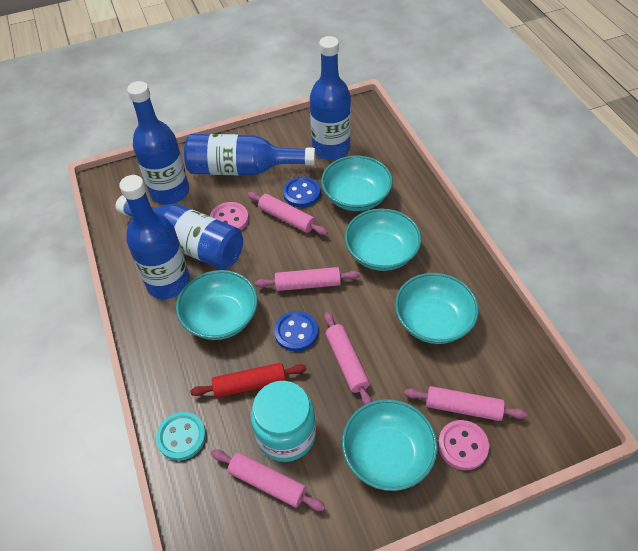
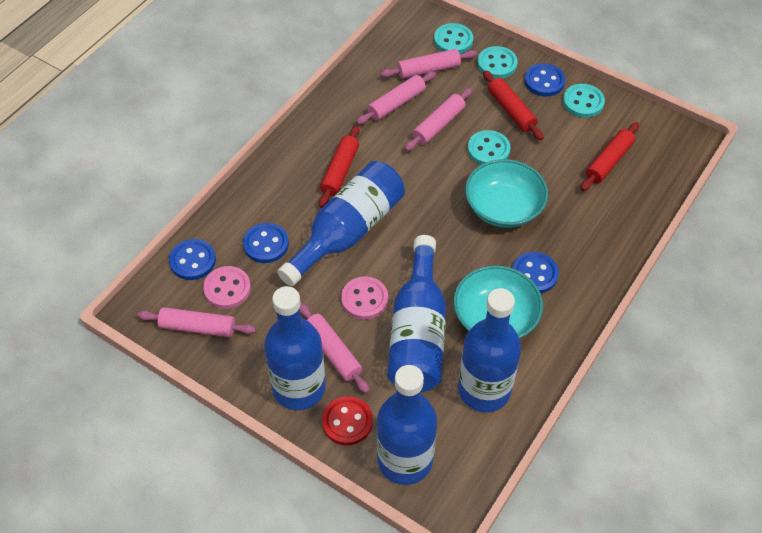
blue button: 2 -> 4
red button: 0 -> 1
red rolling pin: 1 -> 3
turquoise bowl: 5 -> 2
turquoise button: 1 -> 4
turquoise jar: 1 -> 0

